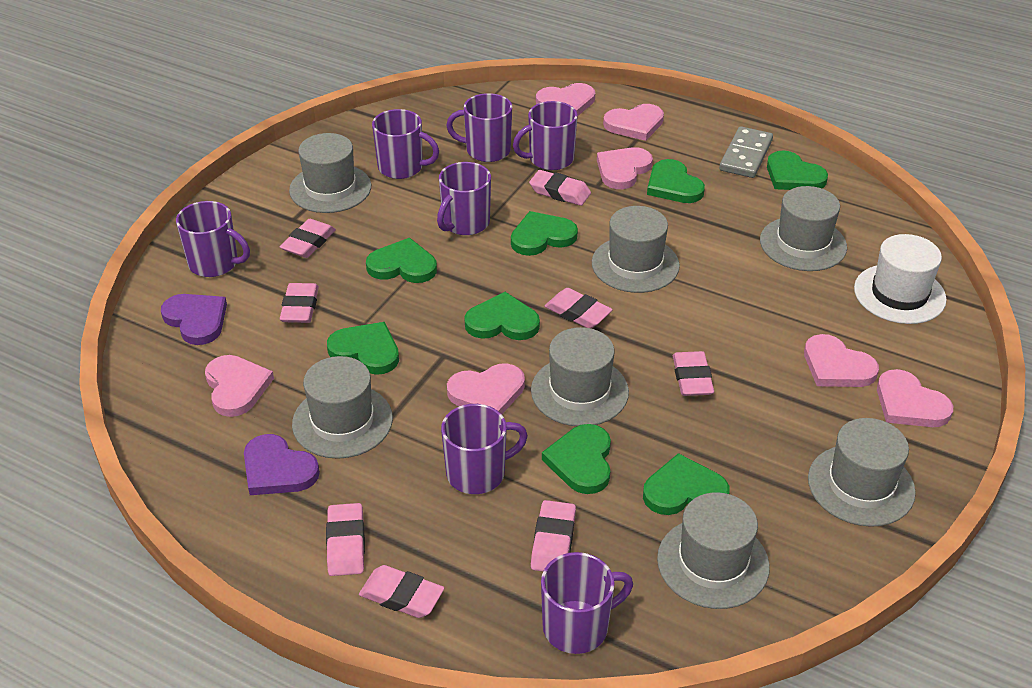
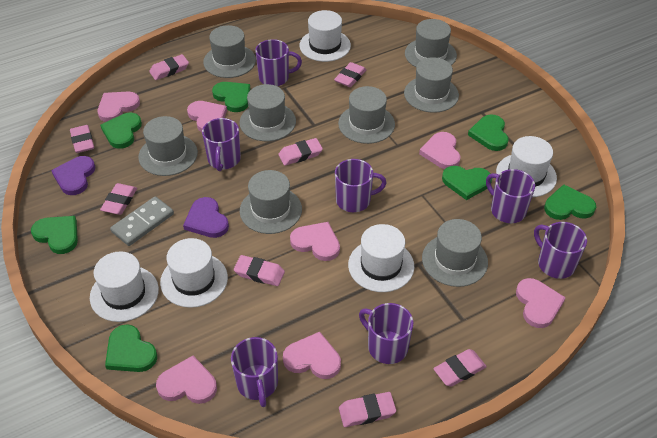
green heart: 8 -> 7
grey hat: 7 -> 8
white hat: 1 -> 5

